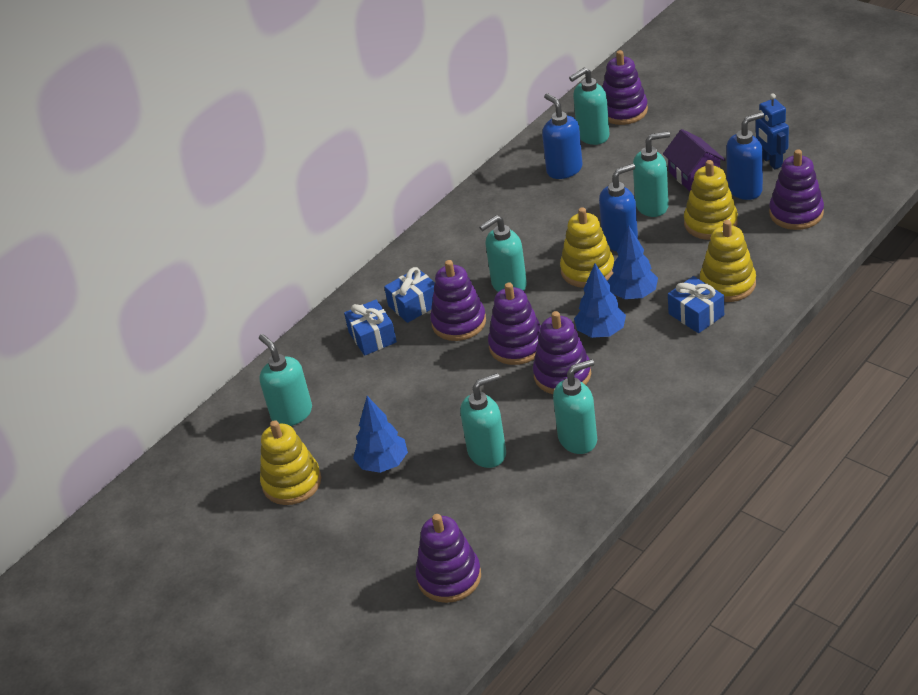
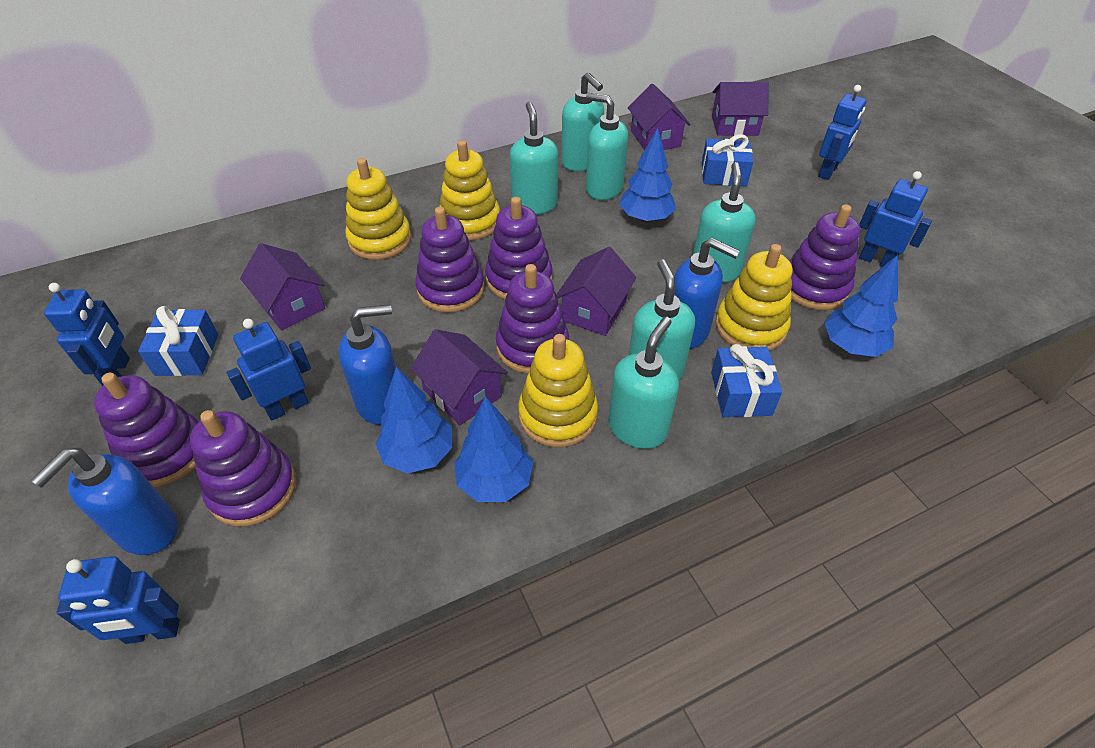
blue robot: 1 -> 5
blue tree: 3 -> 4
purple house: 1 -> 5

